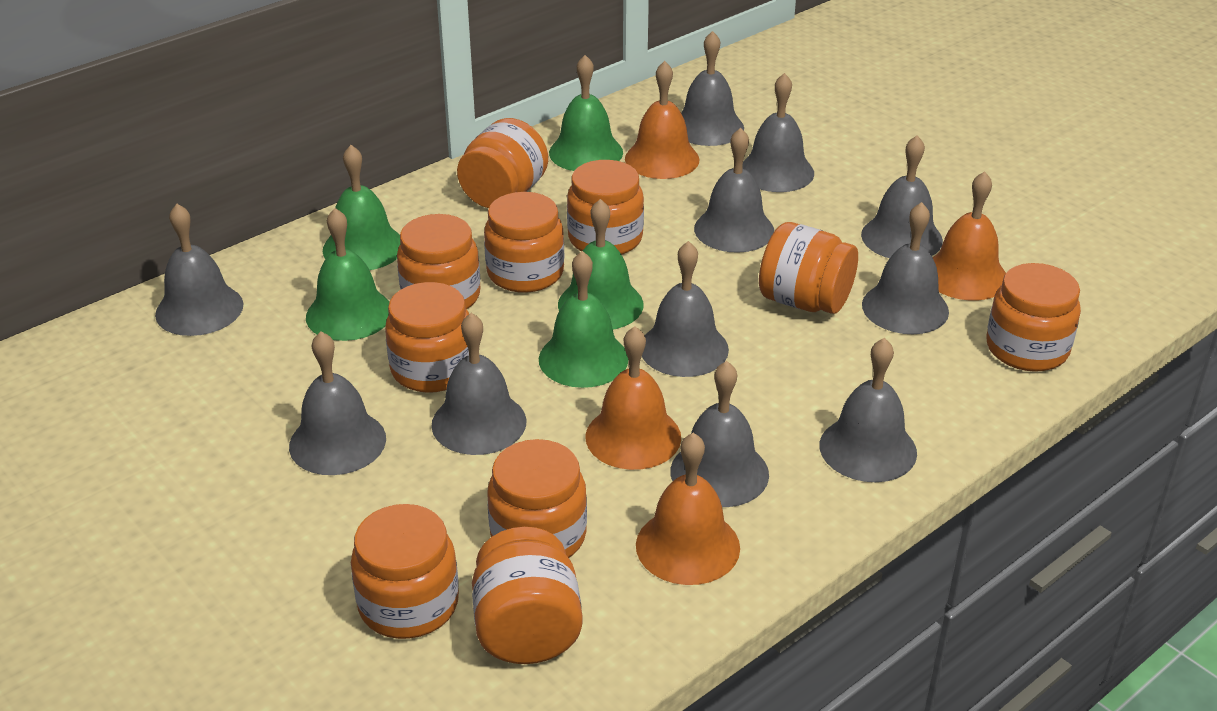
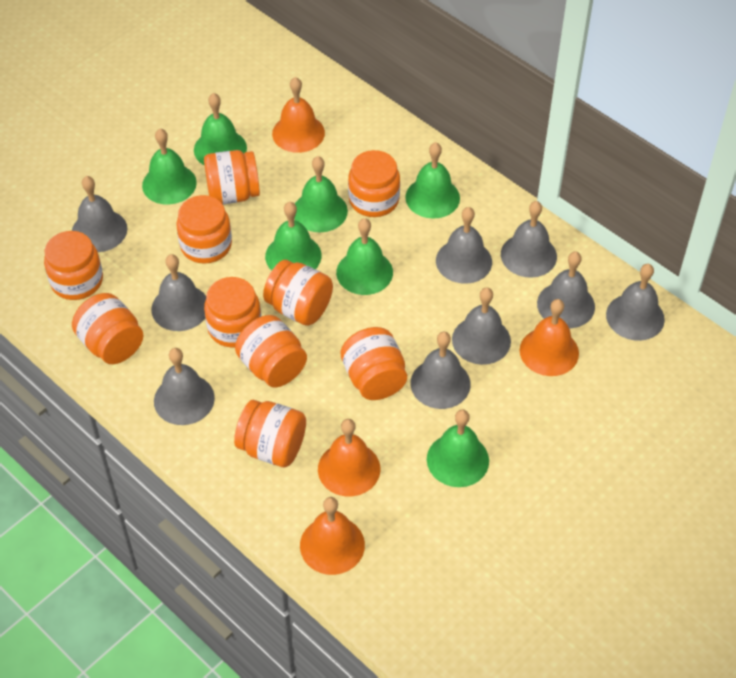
green bell: 5 -> 7
grey bell: 11 -> 9

